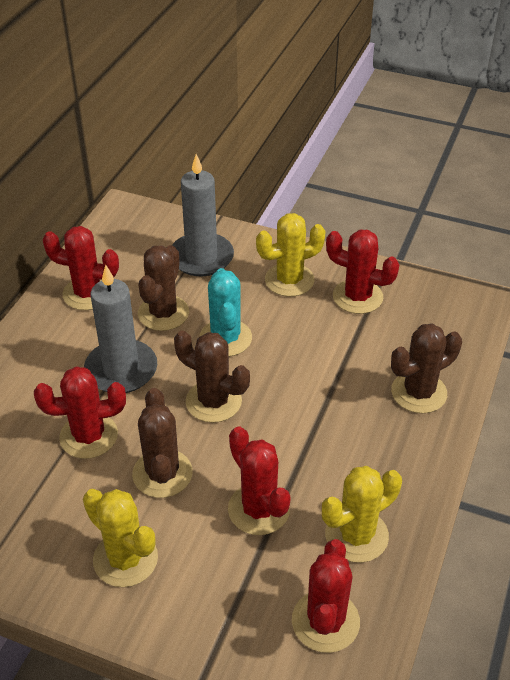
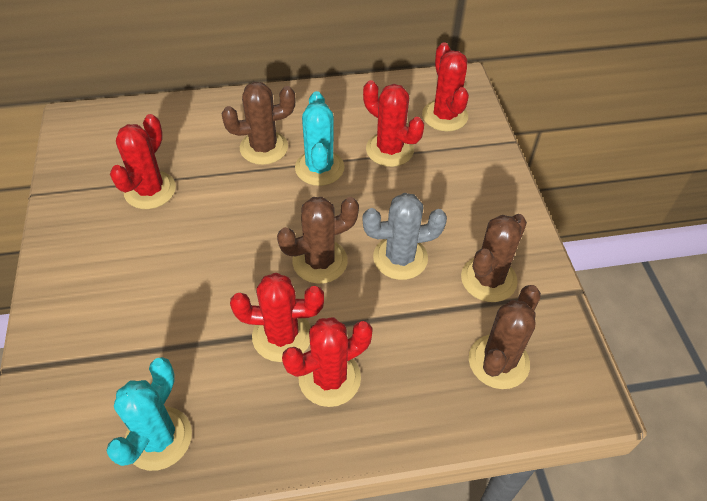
grey cactus: 0 -> 1
grey candle: 2 -> 0
turquoise cactus: 1 -> 2
yellow cactus: 3 -> 0

